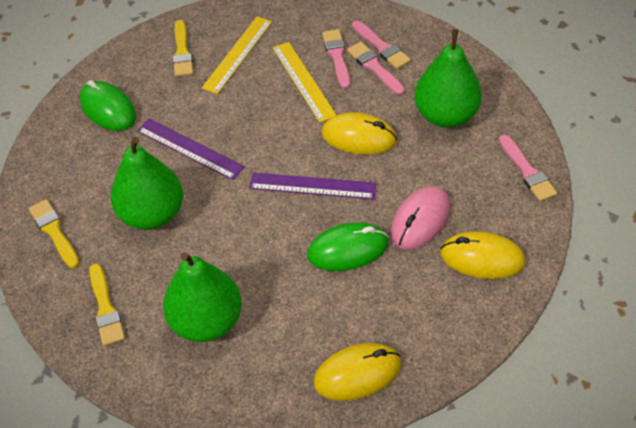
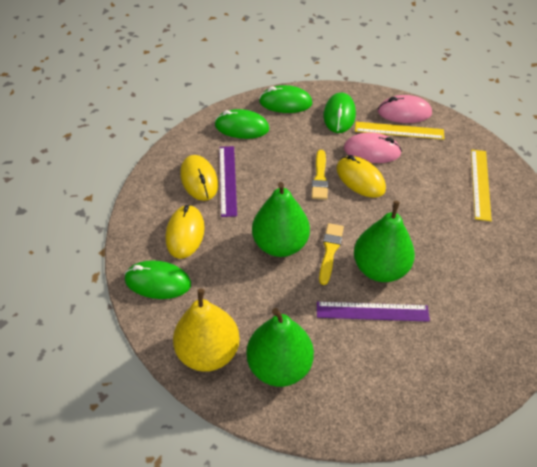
green mouse: 2 -> 4
pink brush: 4 -> 0
pink mouse: 1 -> 2
yellow brush: 3 -> 2
yellow pear: 0 -> 1

